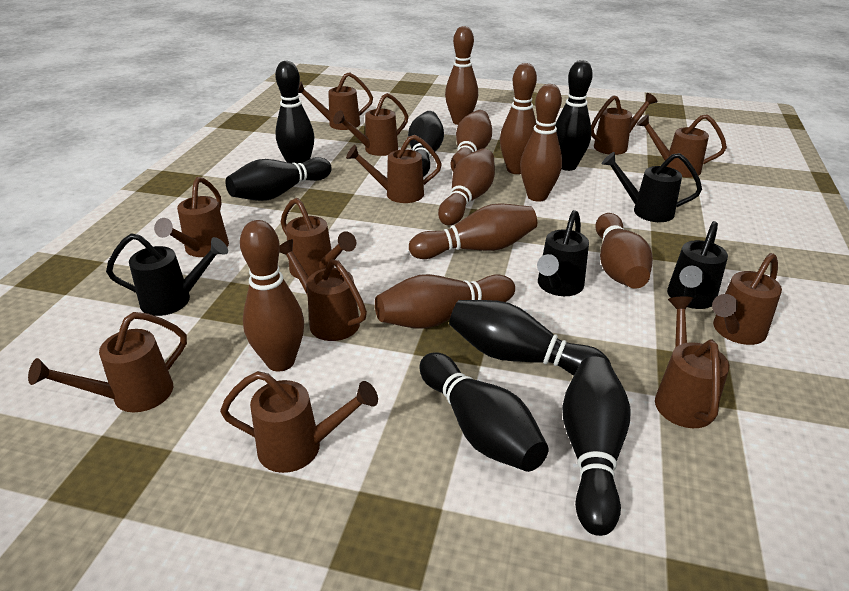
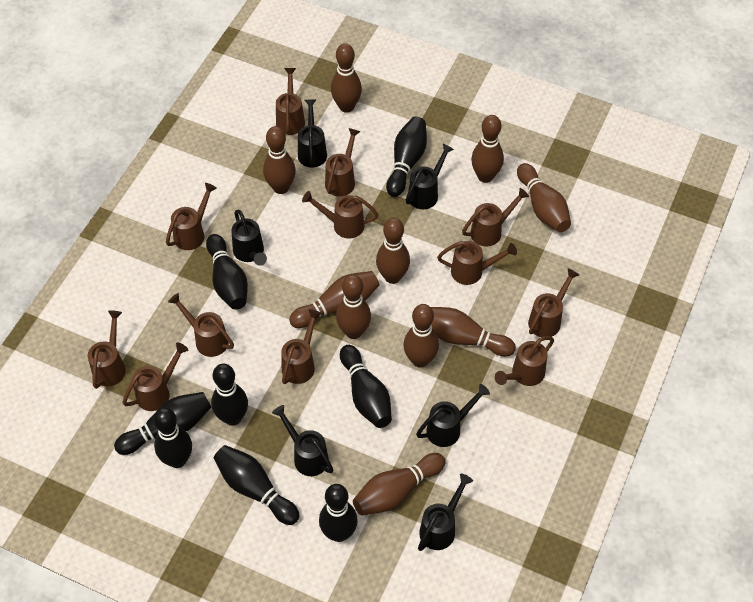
black bowling pin: 7 -> 8
black watering can: 4 -> 6
brown bowling pin: 9 -> 10

